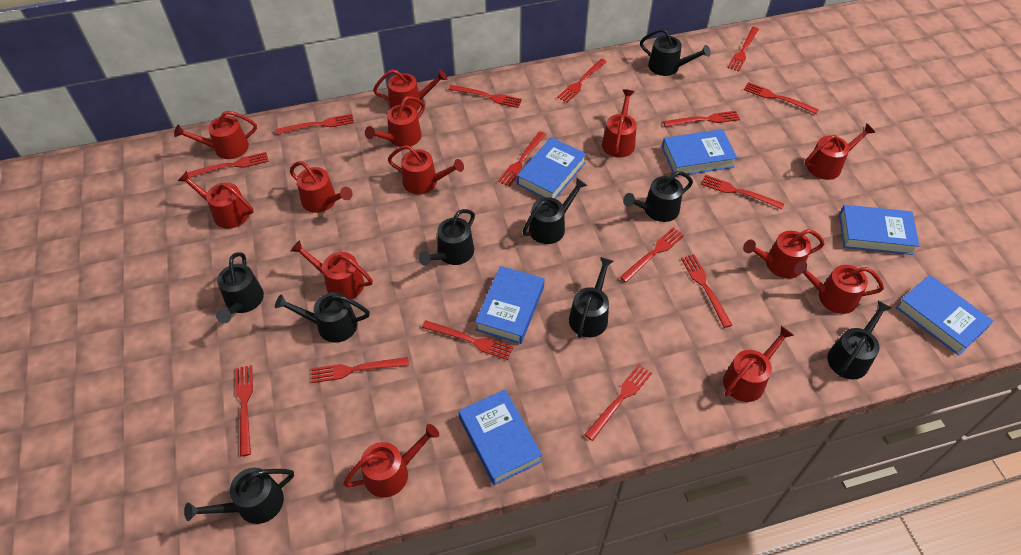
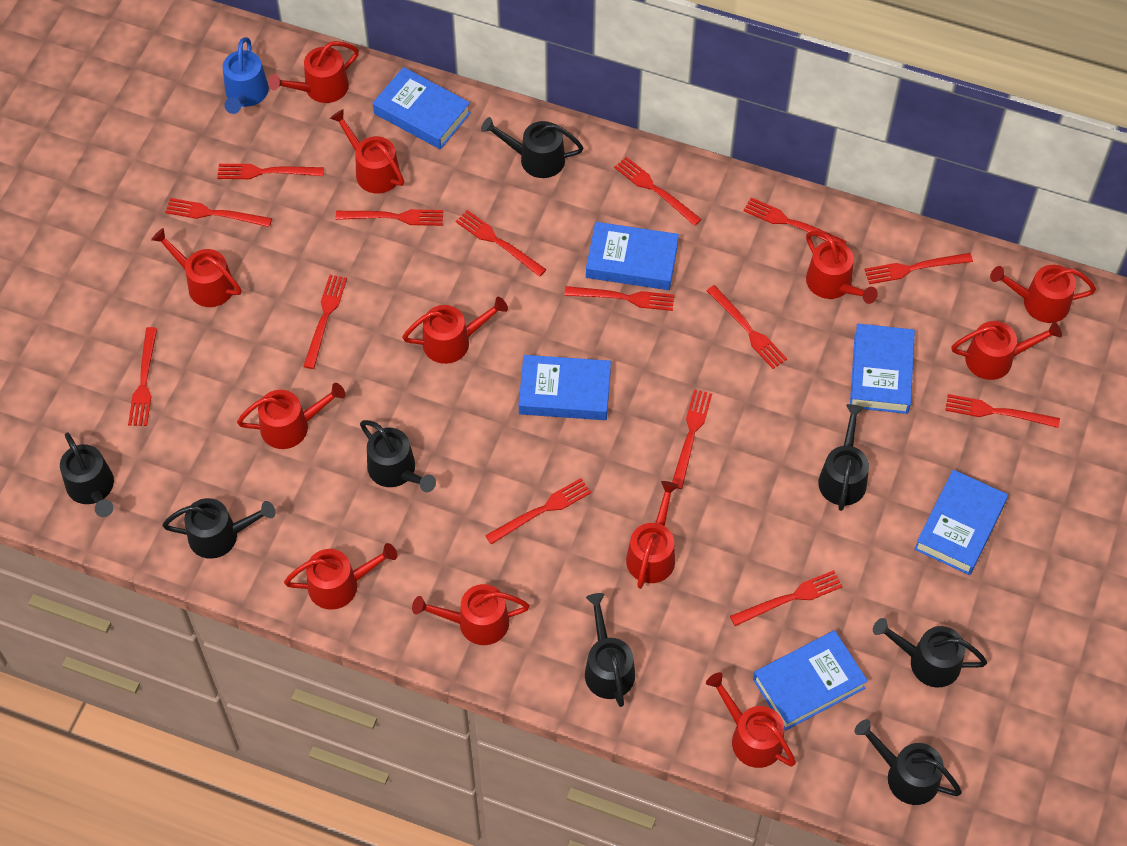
black watering can: 9 -> 8
blue watering can: 0 -> 1
red watering can: 13 -> 12

